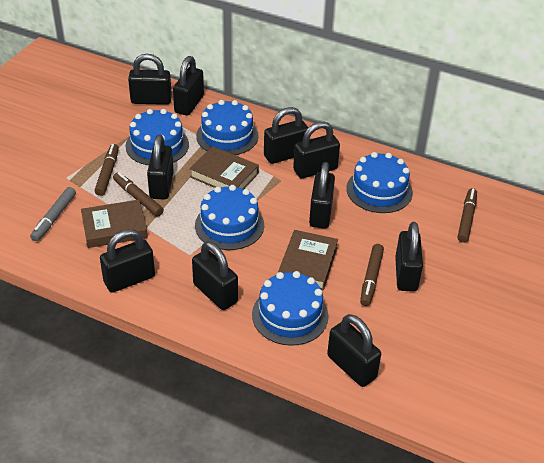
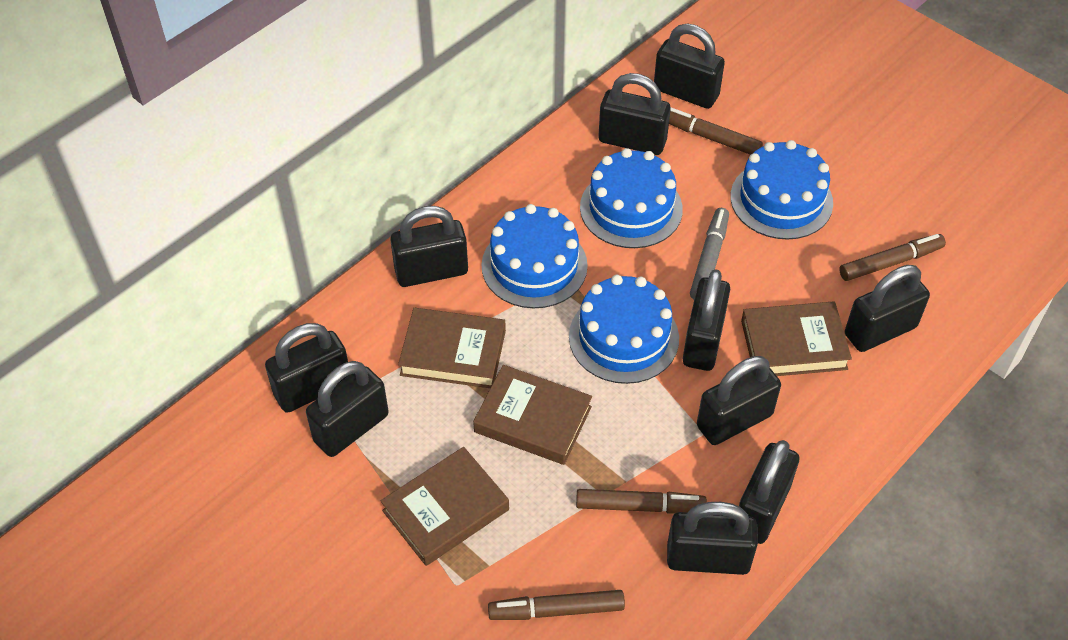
blue cake: 5 -> 4
brown book: 3 -> 4

